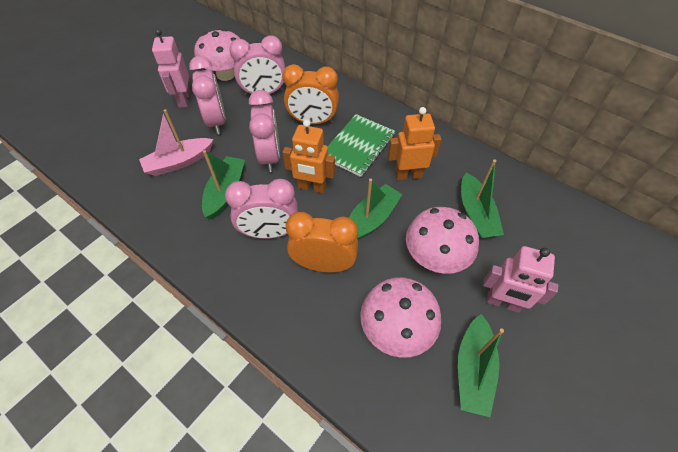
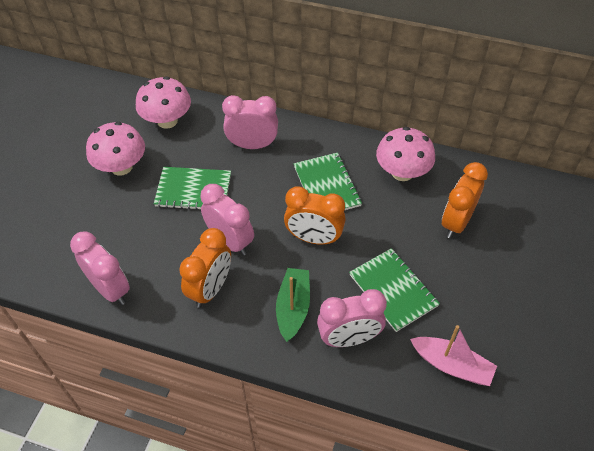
green boat: 4 -> 1
green notebook: 1 -> 3
orange clock: 2 -> 3
orange robot: 2 -> 0
pink robot: 2 -> 0

